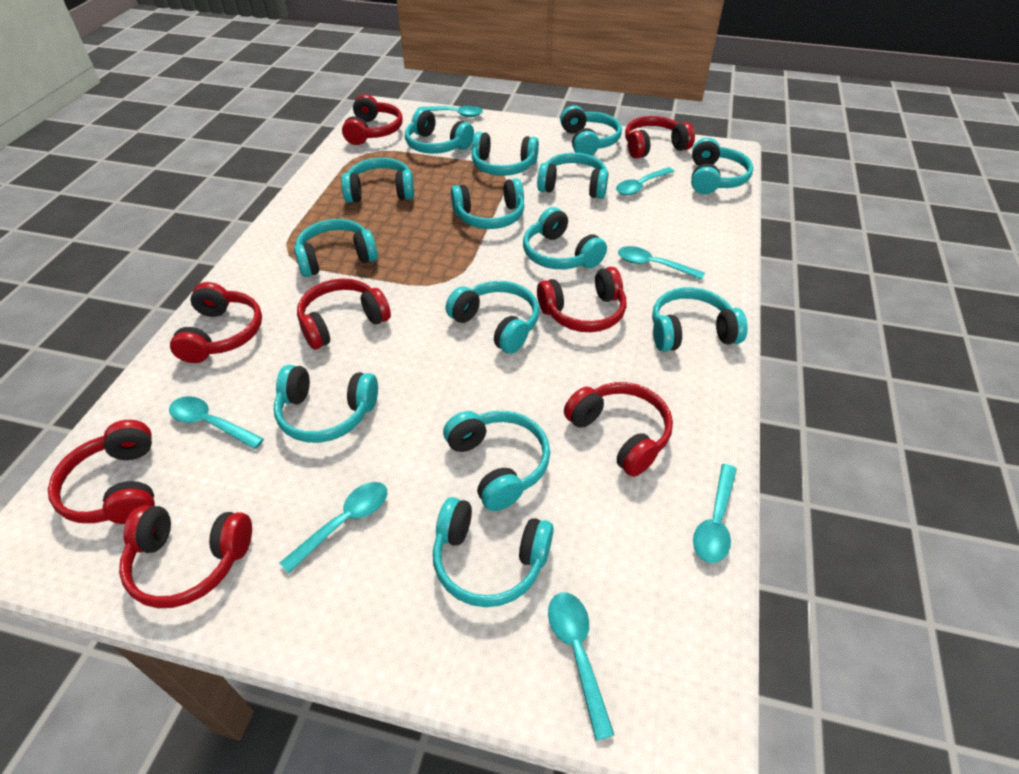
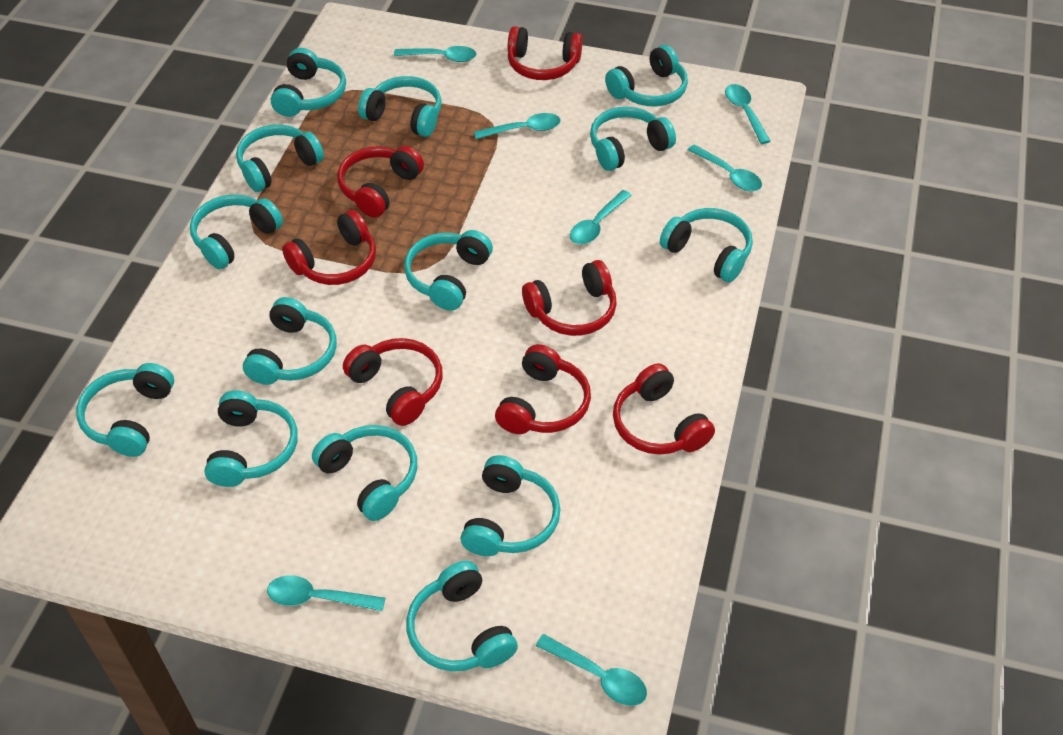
red headphones: 8 -> 7

